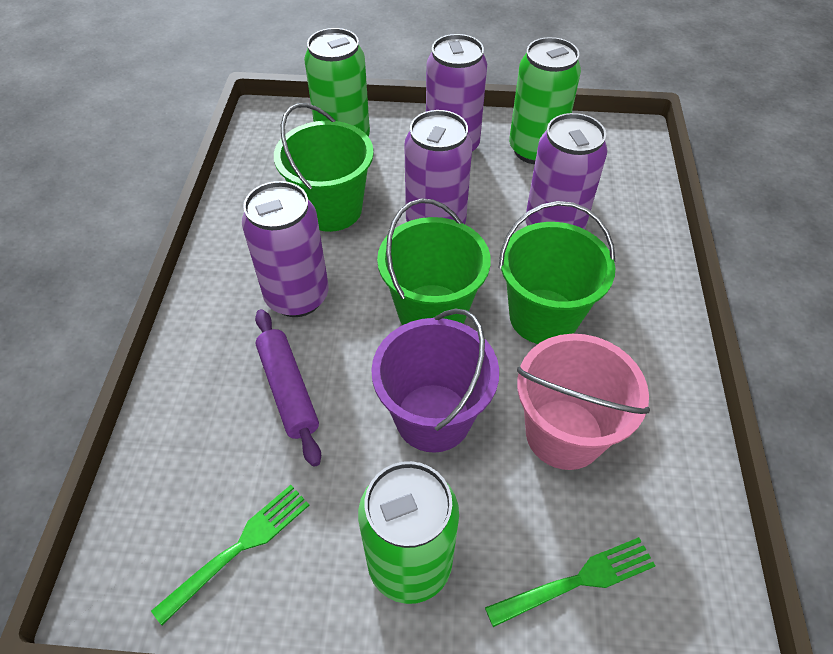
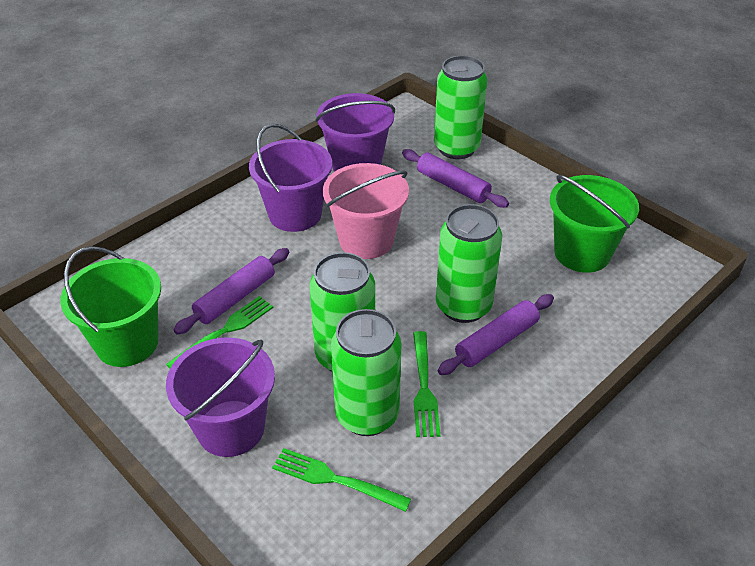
green bucket: 3 -> 2
green can: 3 -> 4
green fork: 2 -> 3
purple bucket: 1 -> 3
purple can: 4 -> 0
purple rolling pin: 1 -> 3

